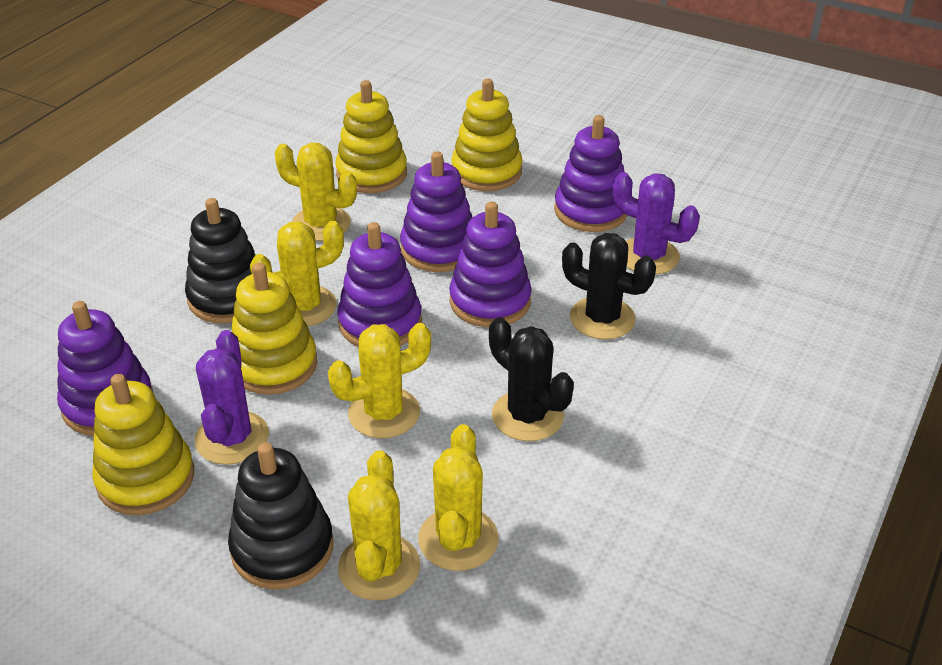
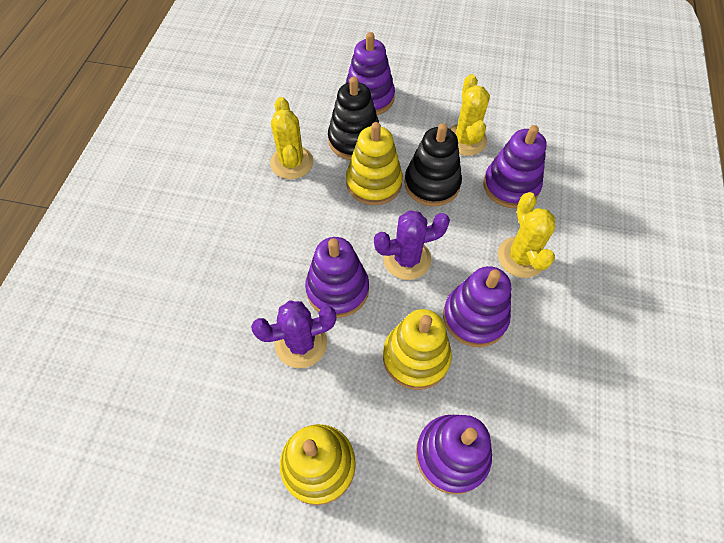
black cactus: 2 -> 0
yellow cactus: 5 -> 3
yellow stacking toy: 4 -> 3

